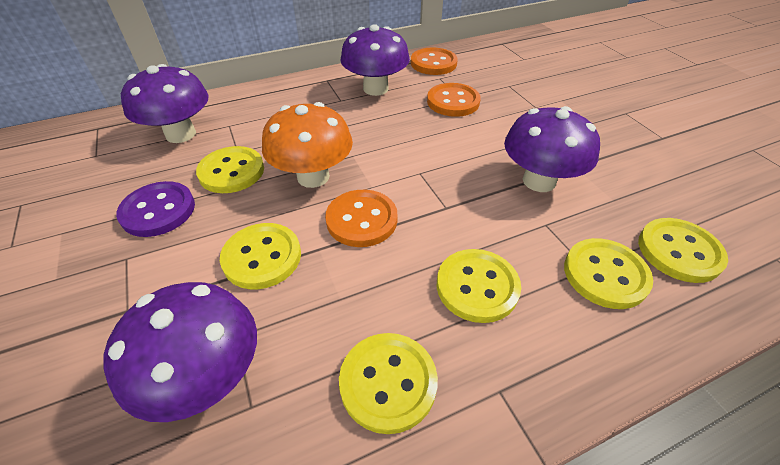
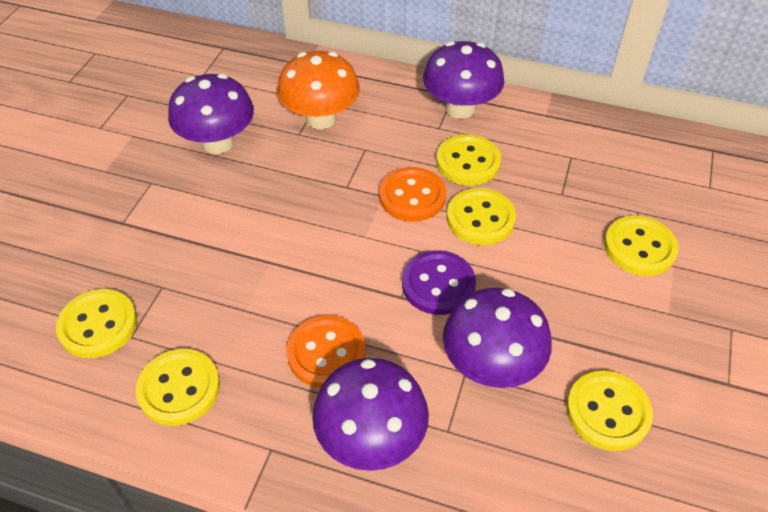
orange button: 3 -> 2

